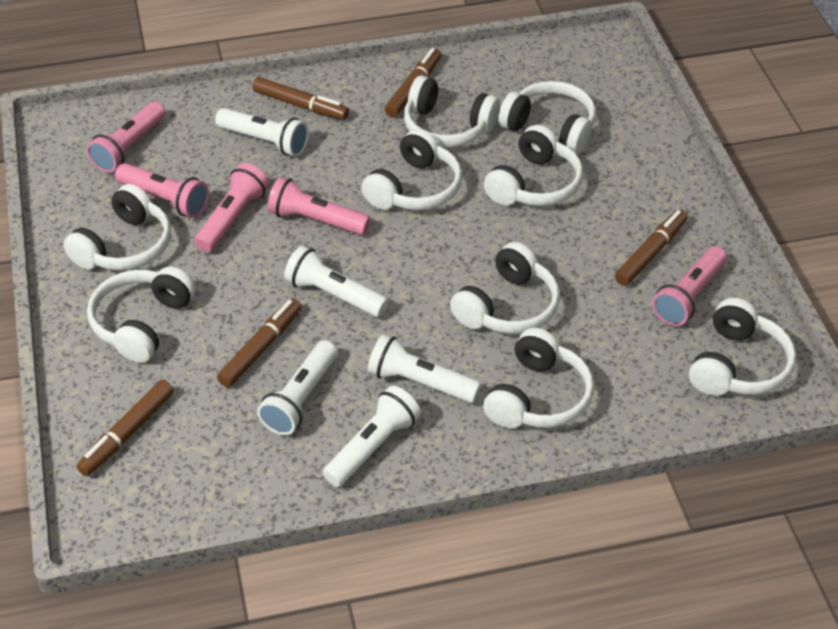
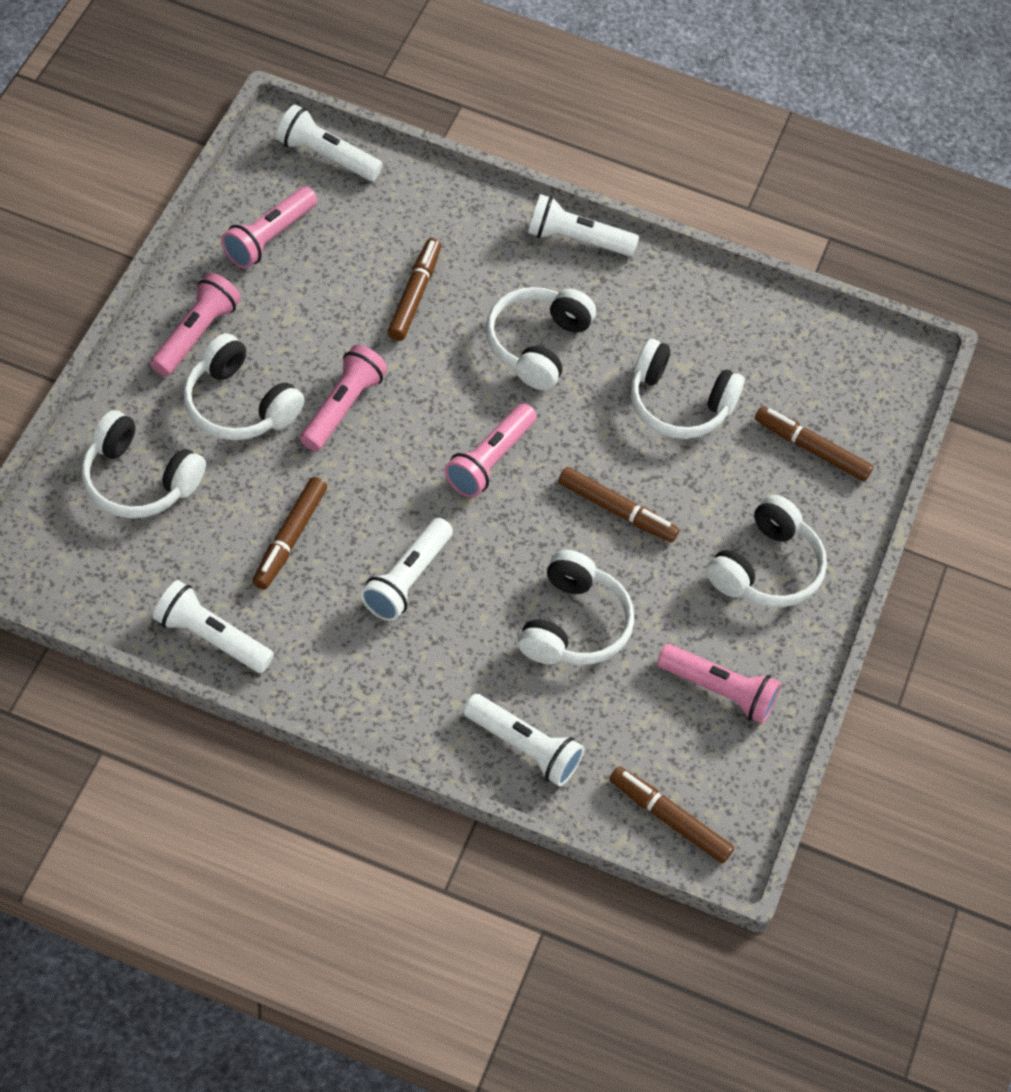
white headphones: 9 -> 6

